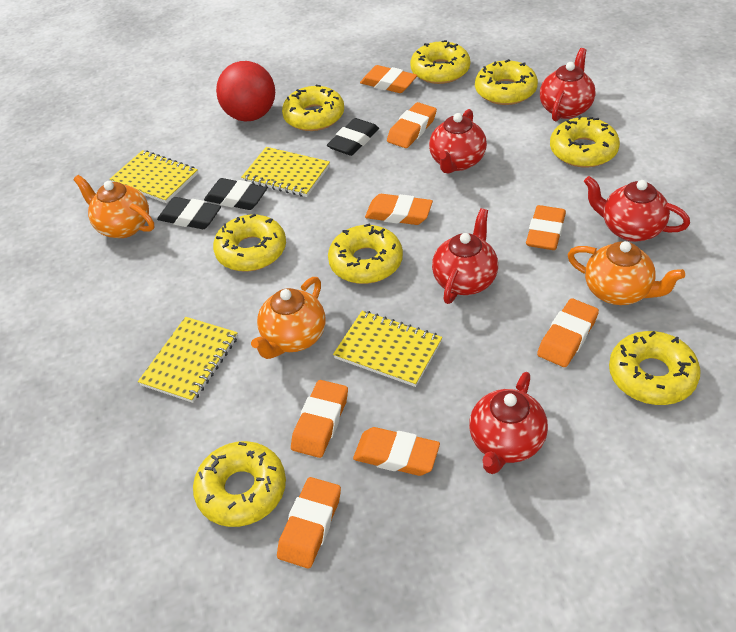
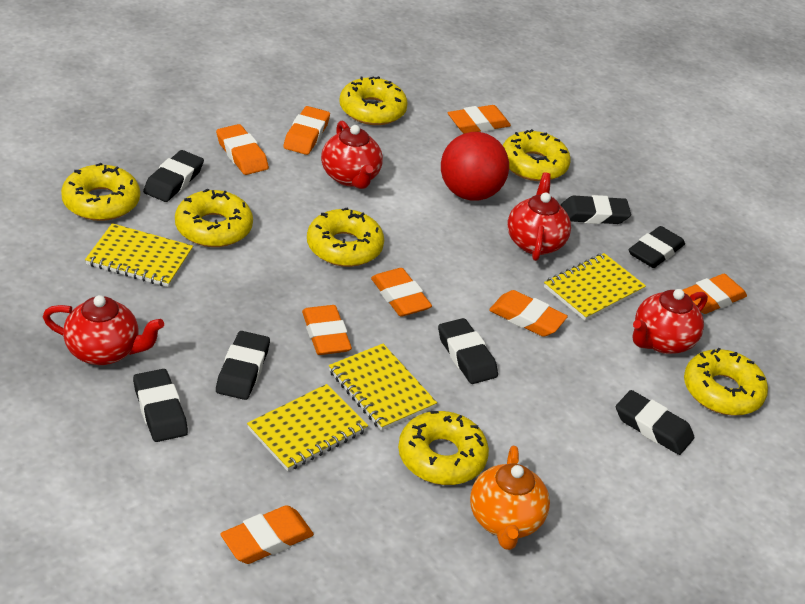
black eraser: 3 -> 7
orange teapot: 3 -> 1
red teapot: 5 -> 4
yellow donut: 8 -> 7

